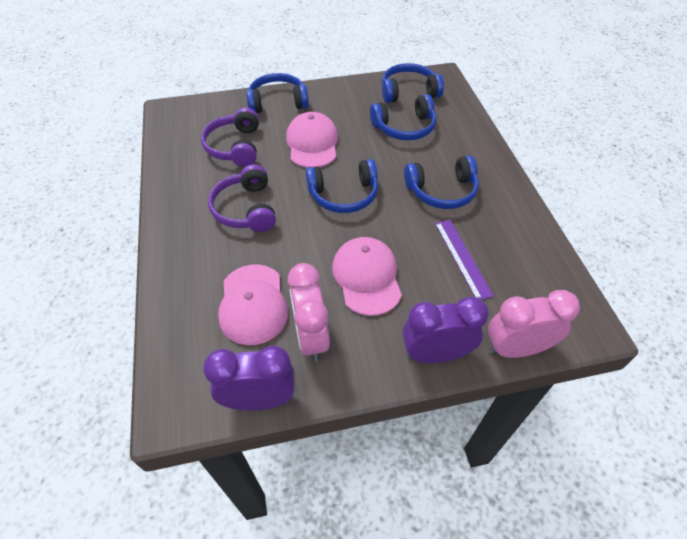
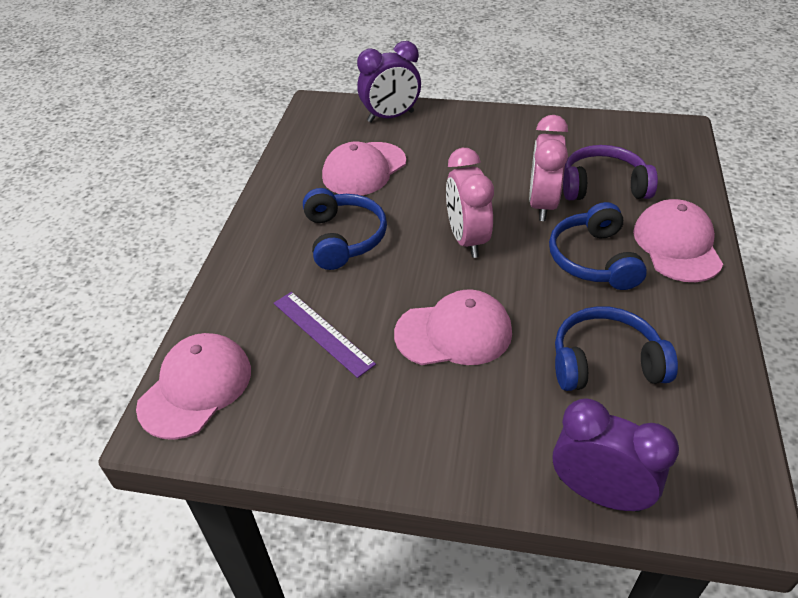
blue headphones: 5 -> 3
pink cap: 3 -> 4
purple headphones: 2 -> 1

